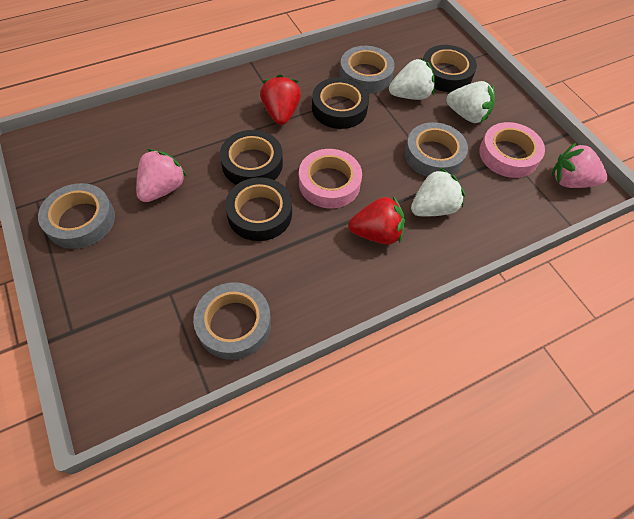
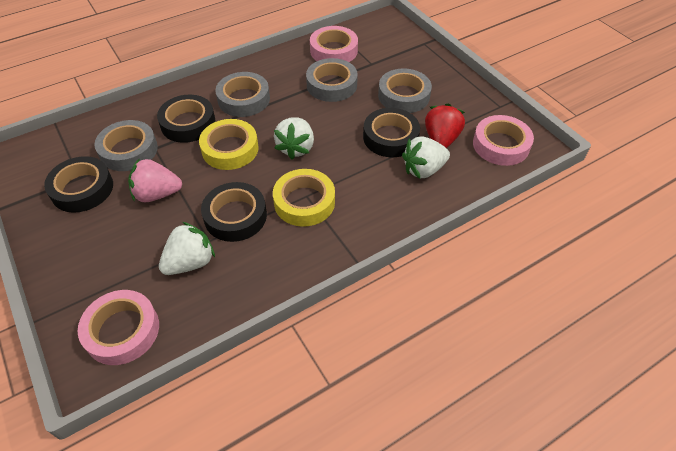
pink strawberry: 2 -> 1
pink tape: 2 -> 3
red strawberry: 2 -> 1
yellow tape: 0 -> 2

